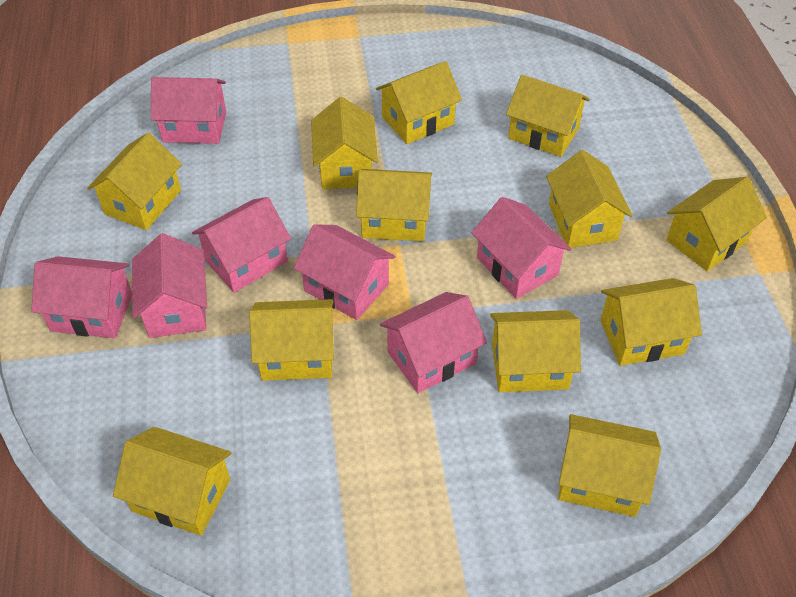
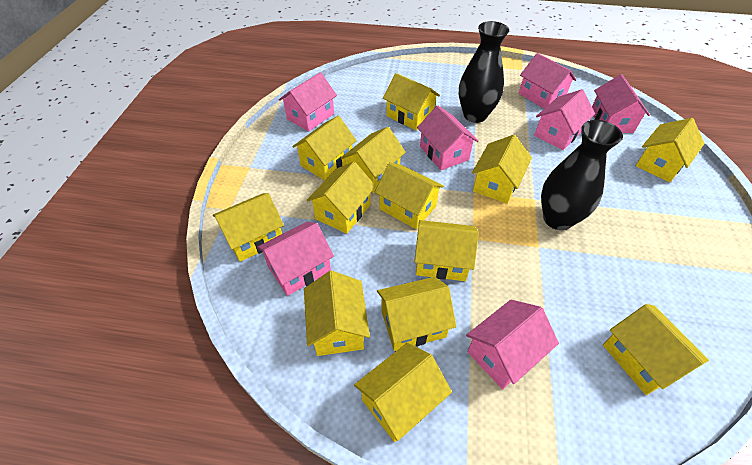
black vase: 0 -> 2
yellow house: 12 -> 13

